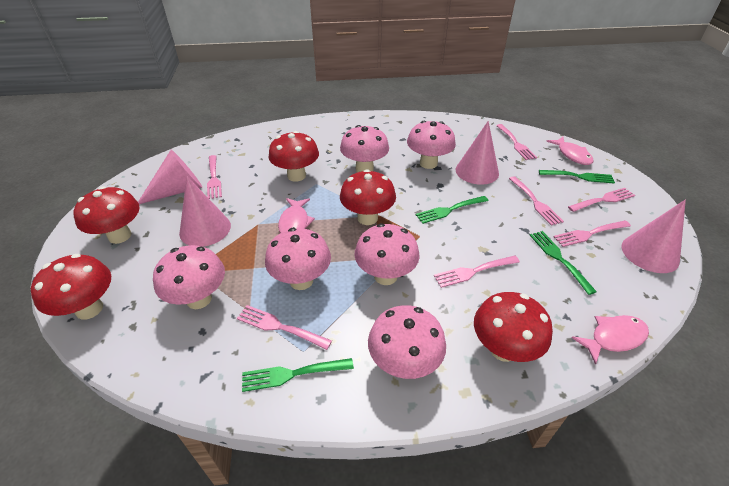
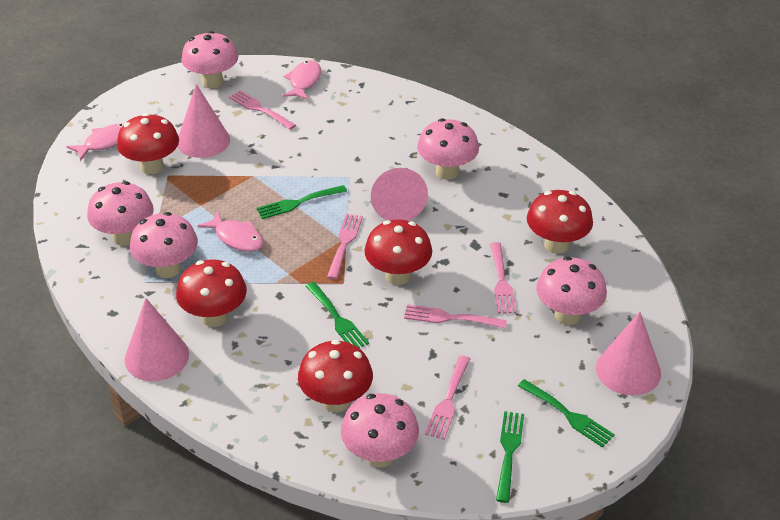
pink fork: 7 -> 5

